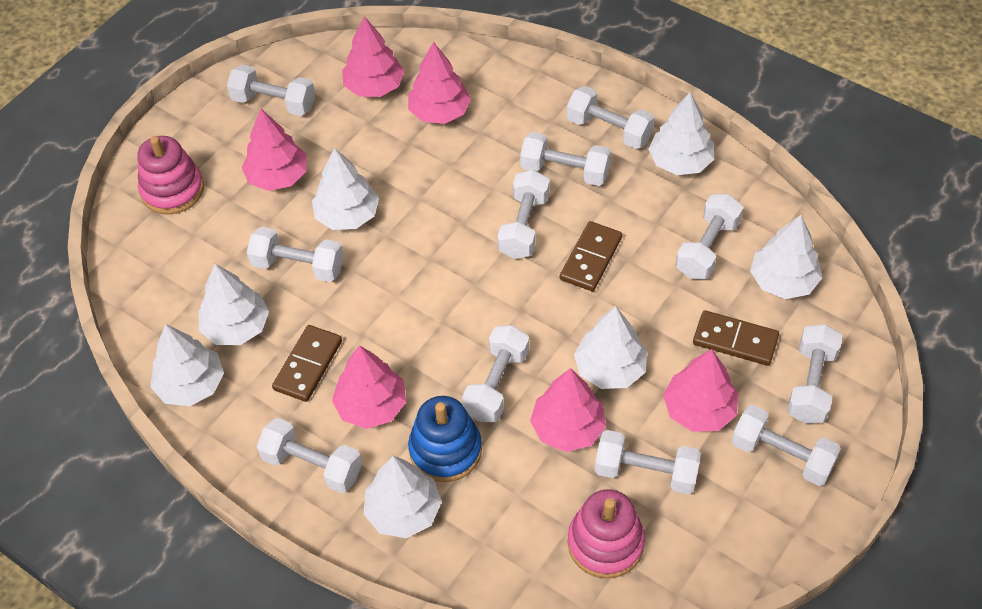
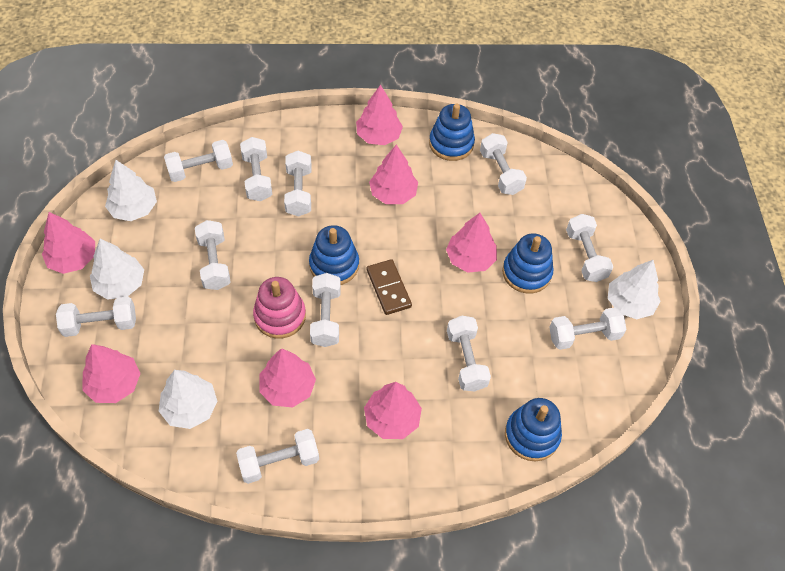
blue stacking toy: 1 -> 4
brown domino: 3 -> 1
pink stacking toy: 2 -> 1
pink tree: 6 -> 7
white tree: 7 -> 4

